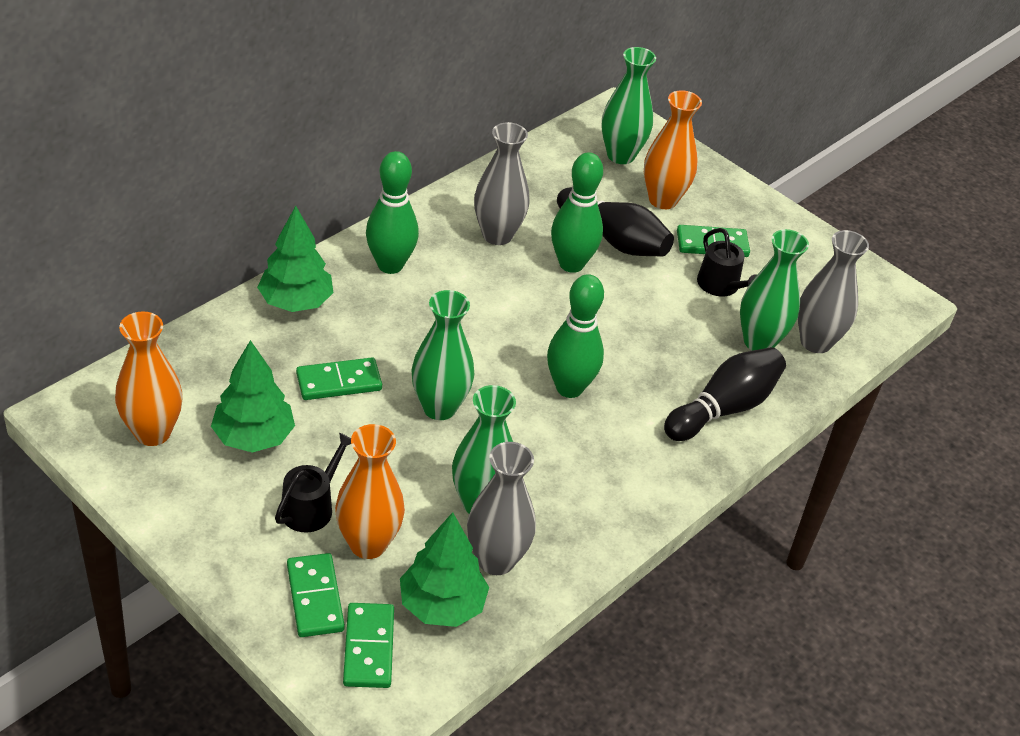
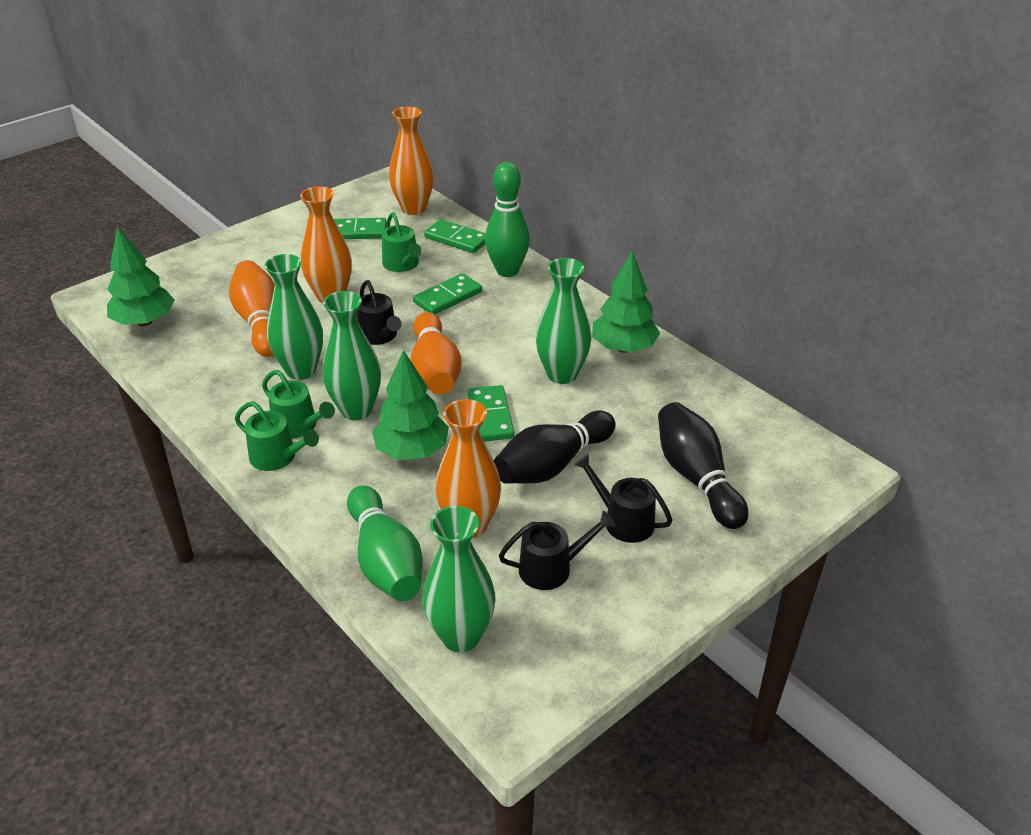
black watering can: 2 -> 3
green bowling pin: 3 -> 2
green watering can: 0 -> 3
grey vase: 3 -> 0
orange bowling pin: 0 -> 2

